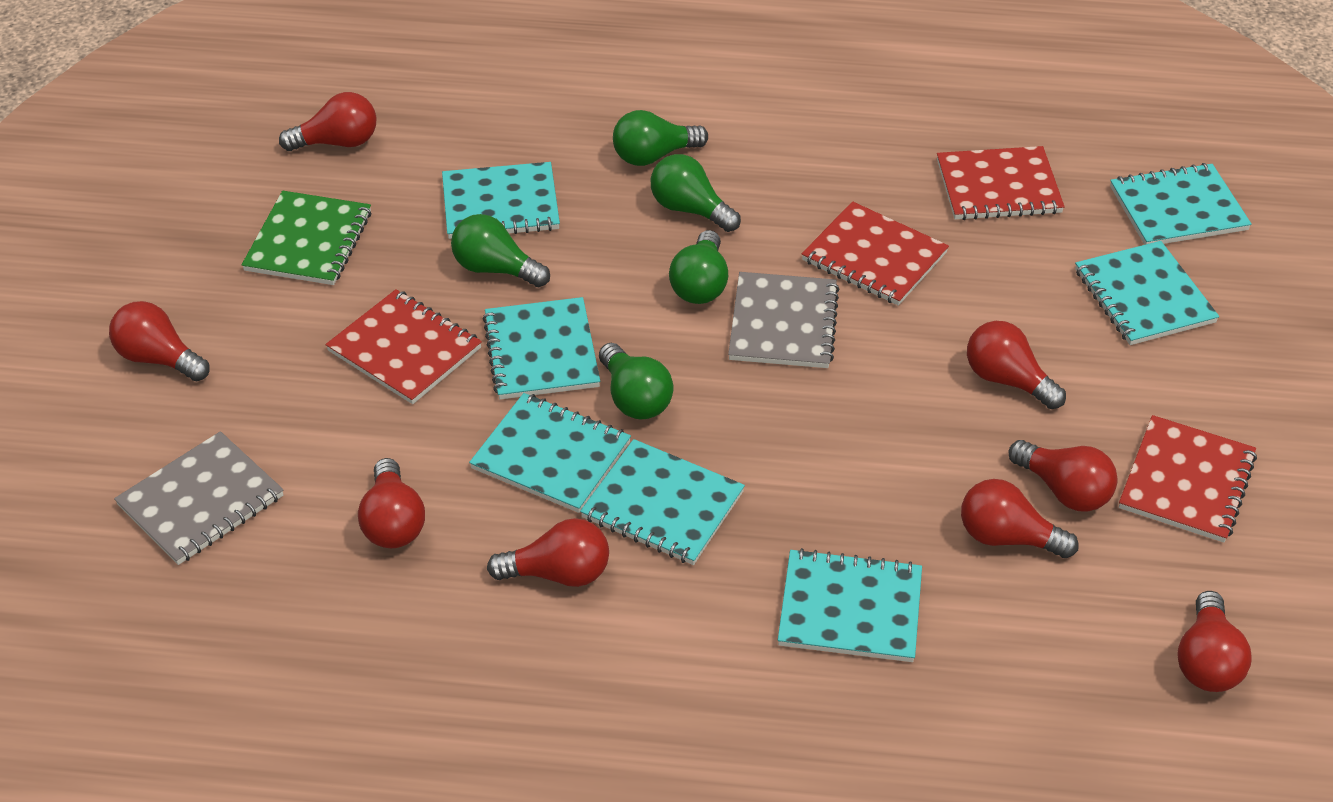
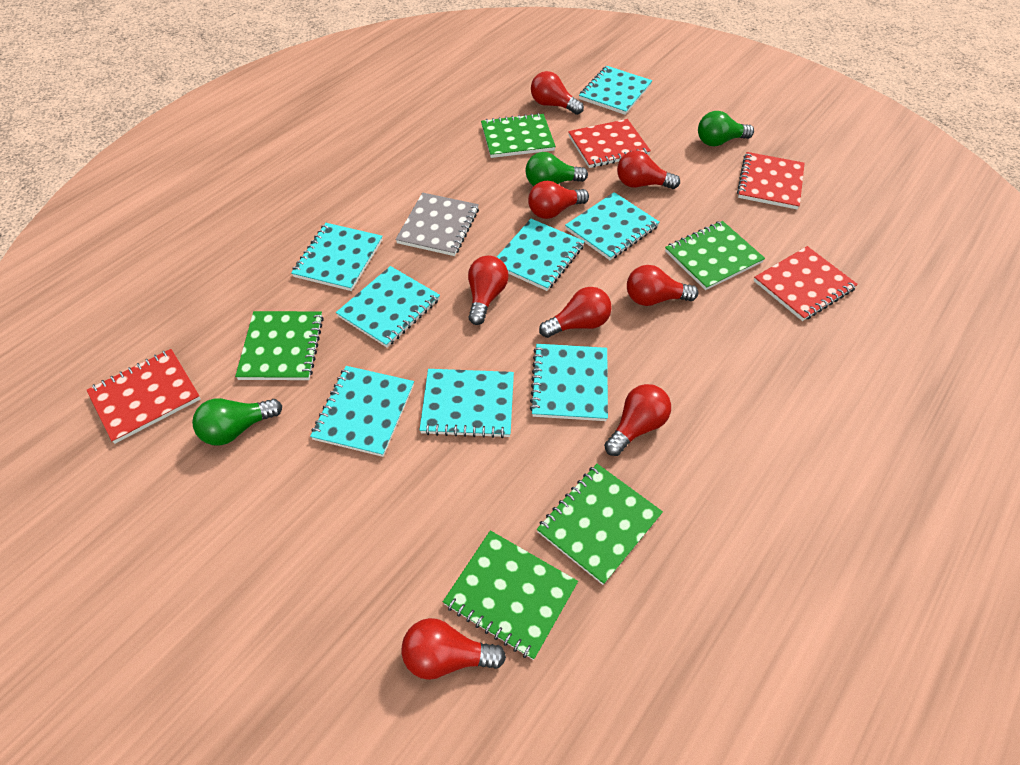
green light bulb: 5 -> 3
green notebook: 1 -> 5
grey notebook: 2 -> 1
turquoise notebook: 7 -> 8

